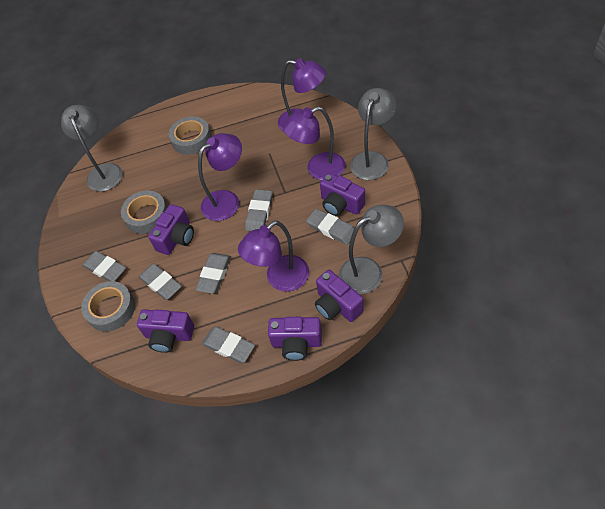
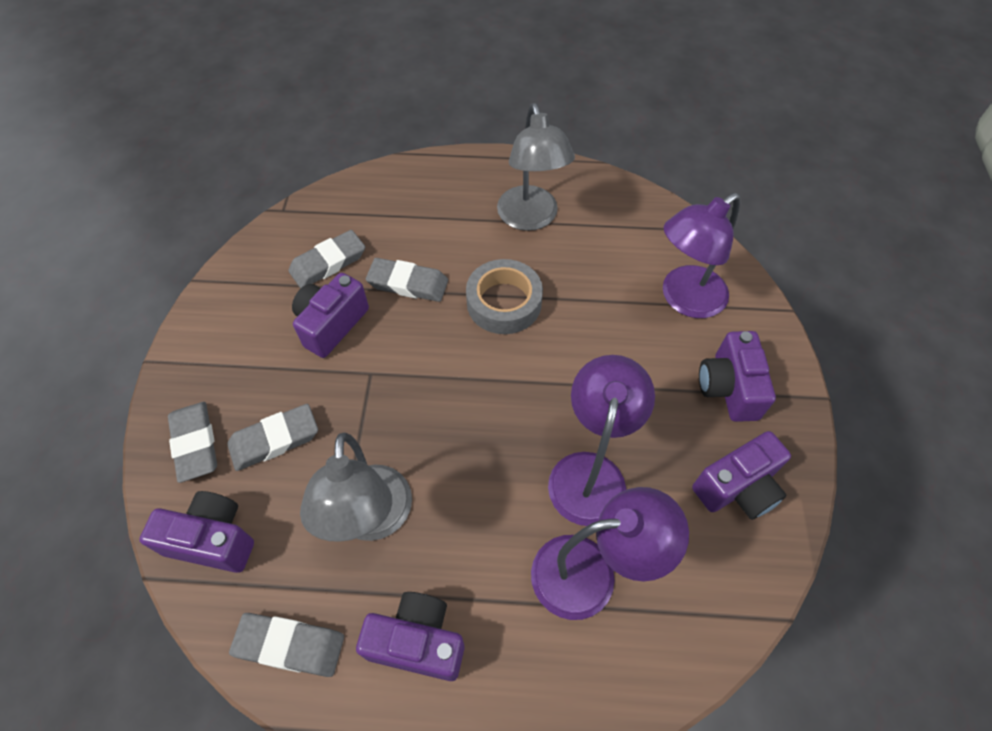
grey eraser: 6 -> 5
grey lamp: 3 -> 2
grey tape: 3 -> 1
purple lamp: 4 -> 3

